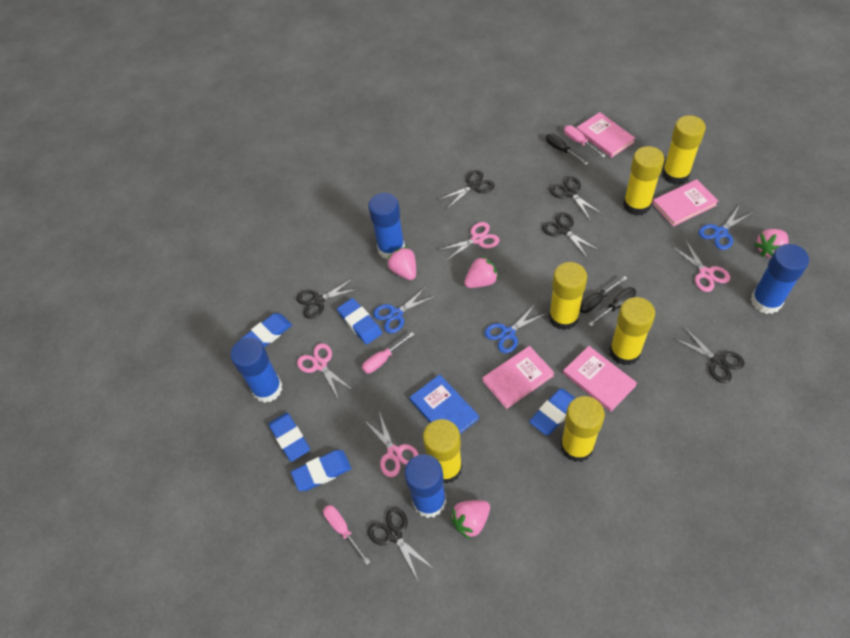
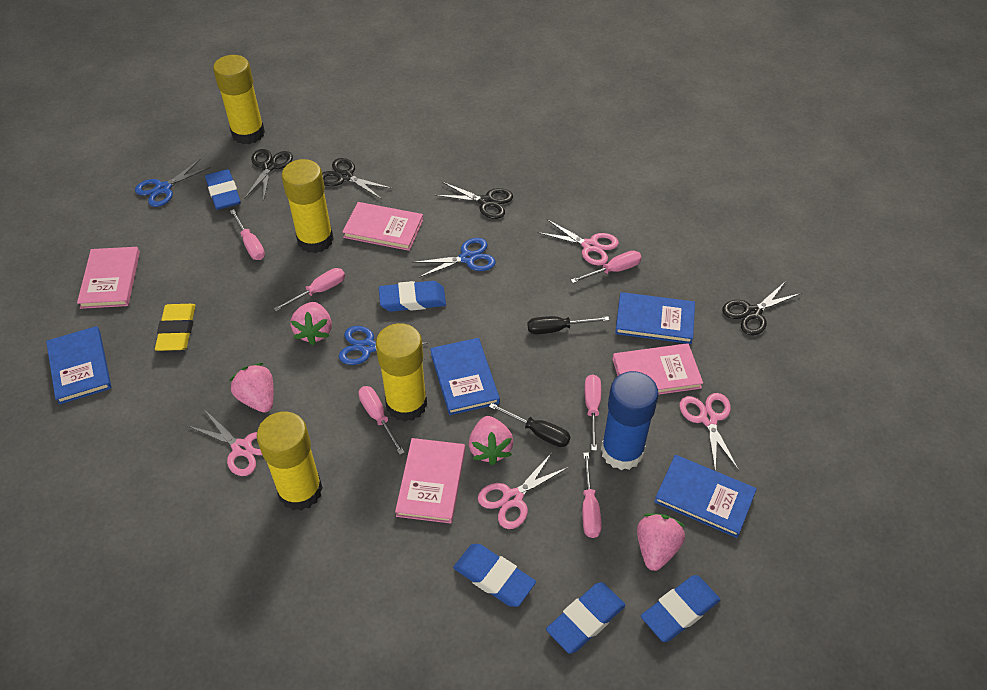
black scissors: 6 -> 4
black screwdriver: 3 -> 2
blue book: 1 -> 4
blue glue stick: 4 -> 1
pink screwdriver: 3 -> 6
yellow eraser: 0 -> 1
yellow glue stick: 6 -> 4

